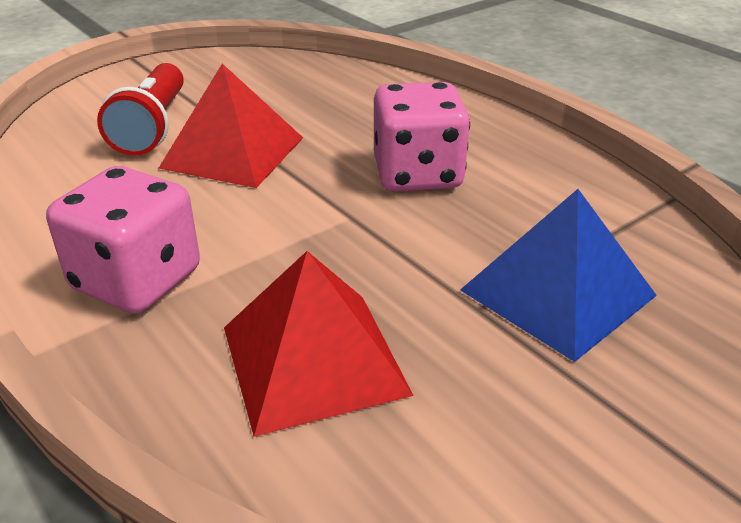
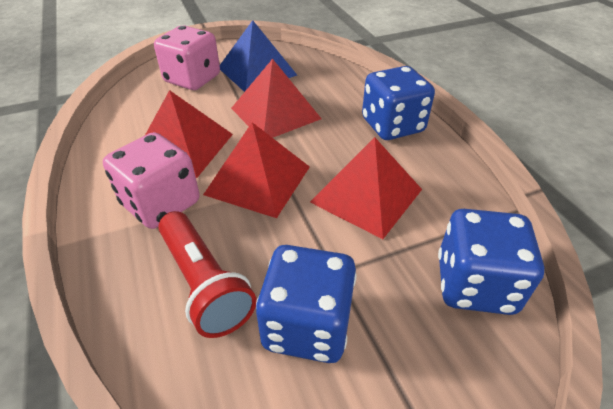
blue dice: 0 -> 3
red pyramid: 2 -> 4

